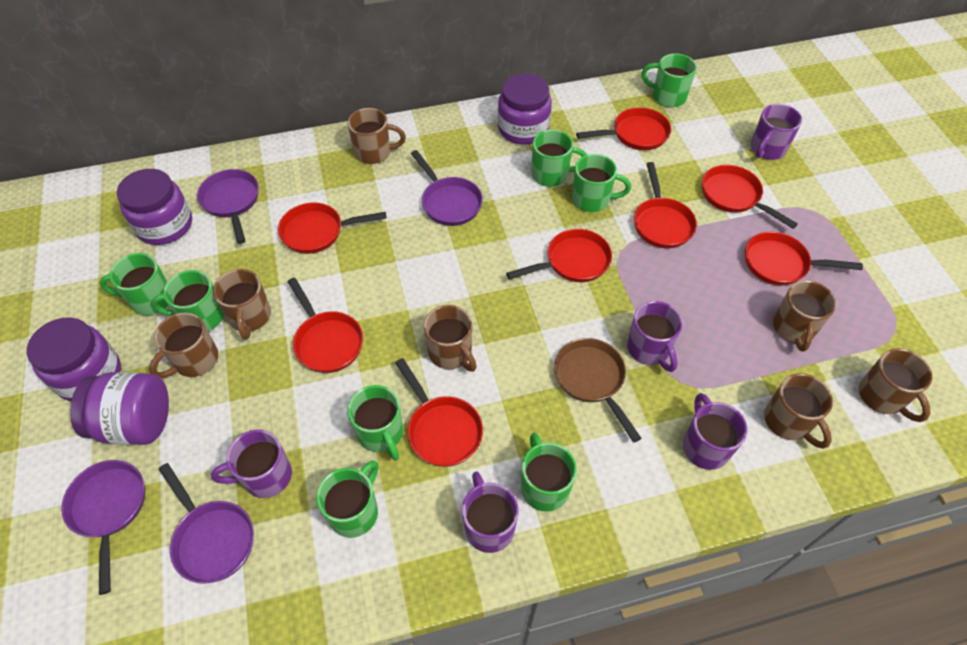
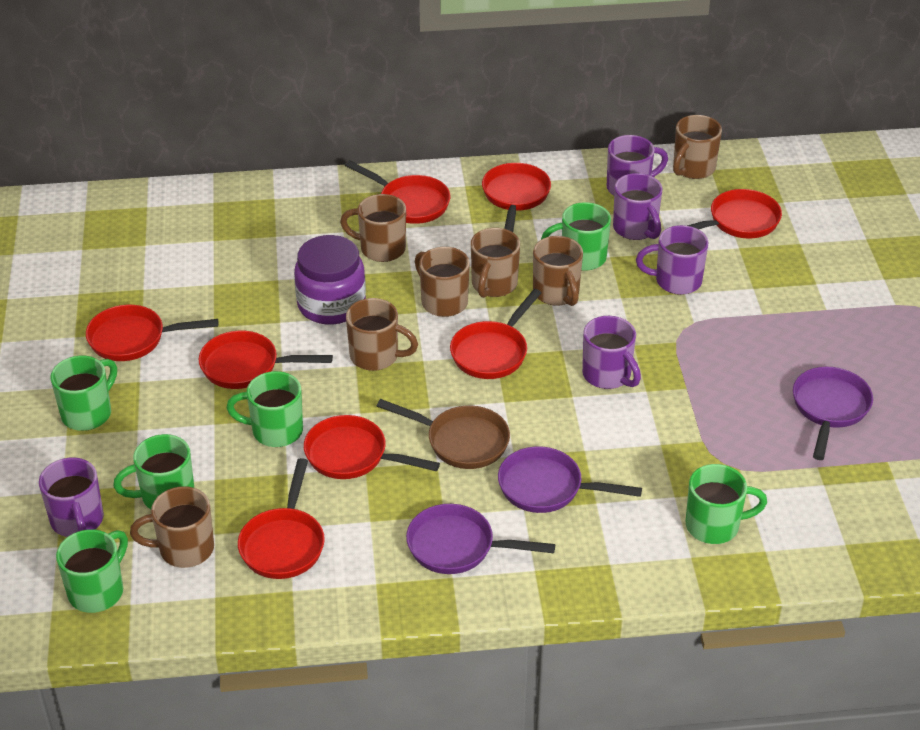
green mug: 8 -> 6
purple jar: 4 -> 1
purple pan: 4 -> 3

